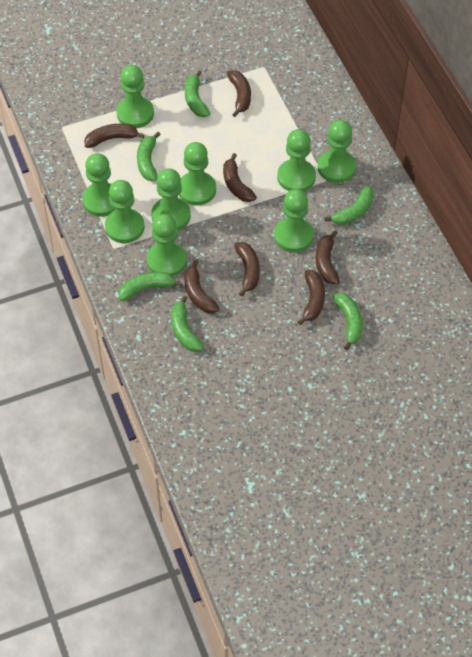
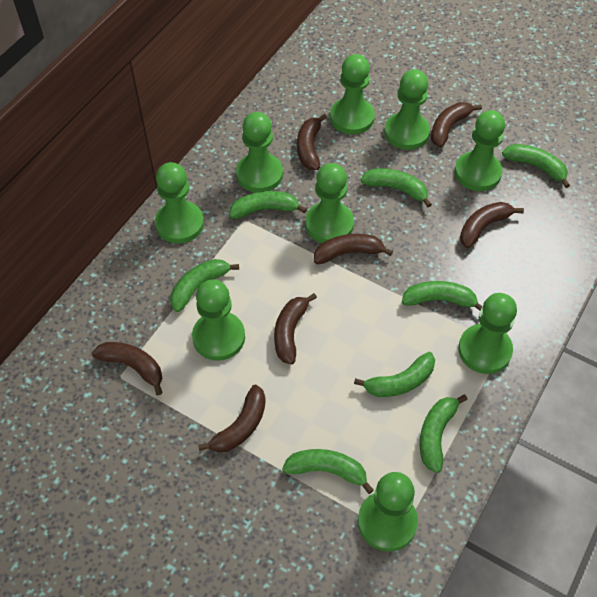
green banana: 6 -> 8

